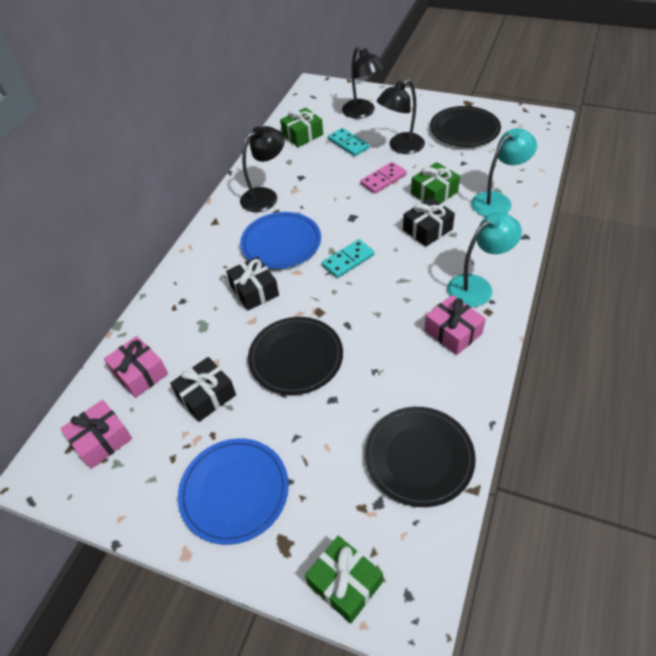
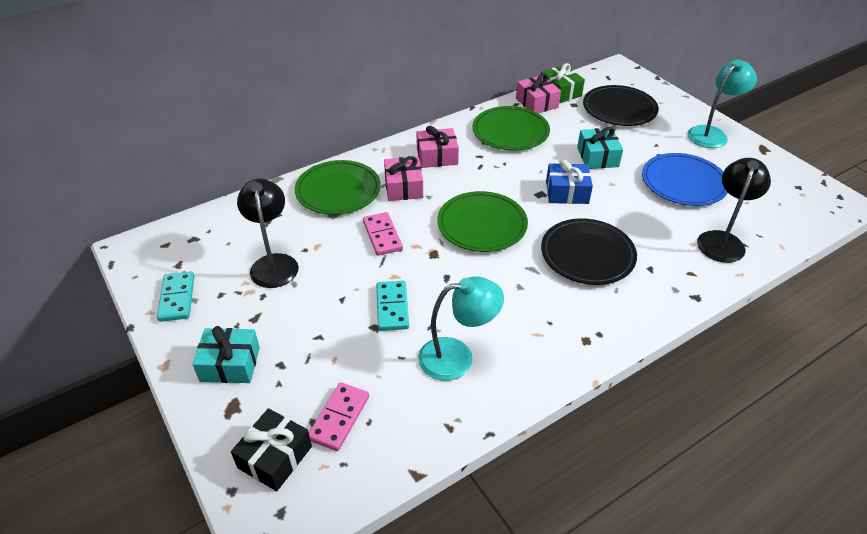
black gift: 3 -> 1
black lamp: 3 -> 2
black plate: 3 -> 2
blue gift: 0 -> 1
blue plate: 2 -> 1
green gift: 3 -> 1
green plate: 0 -> 3
pink domino: 1 -> 2
turquoise gift: 0 -> 2

